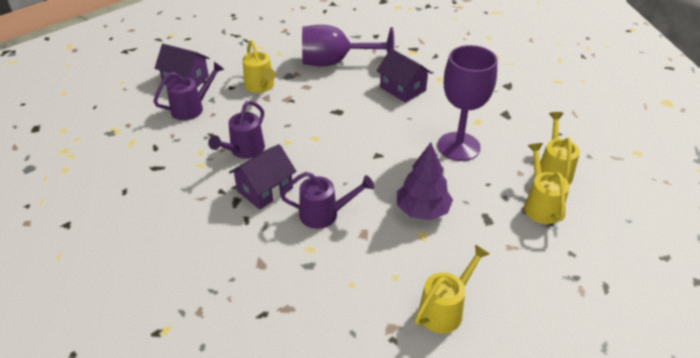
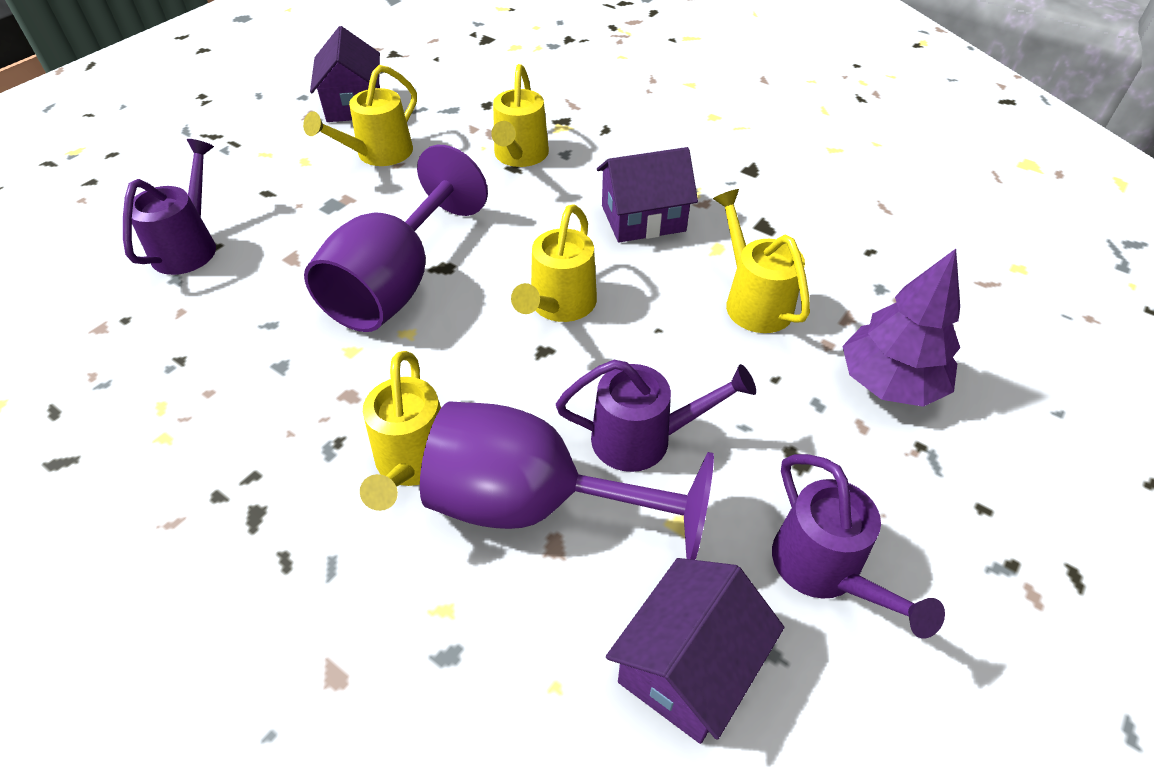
yellow watering can: 4 -> 5

